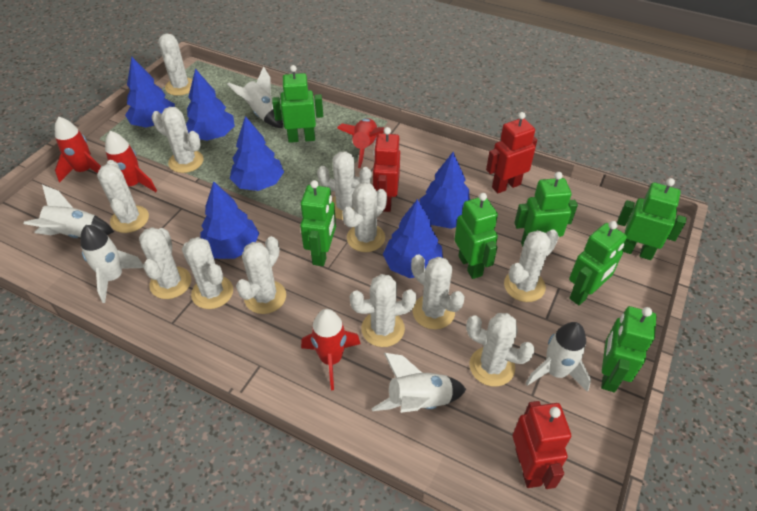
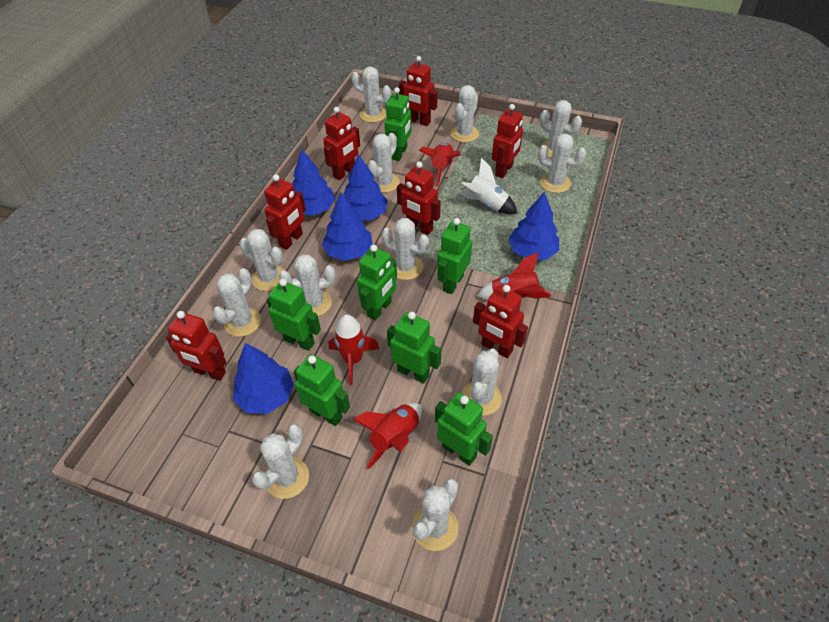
blue tree: 6 -> 5
red robot: 3 -> 7
white rocket: 5 -> 1

